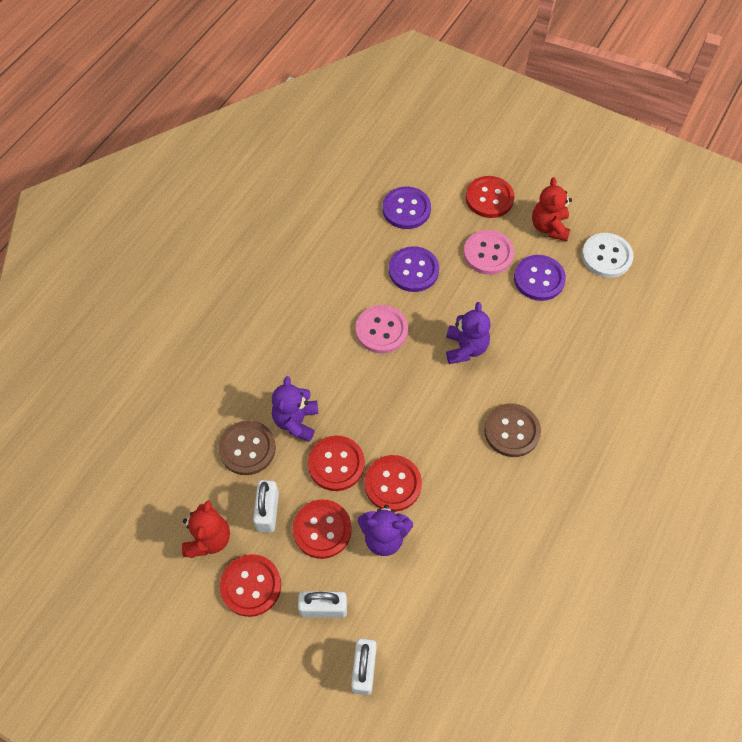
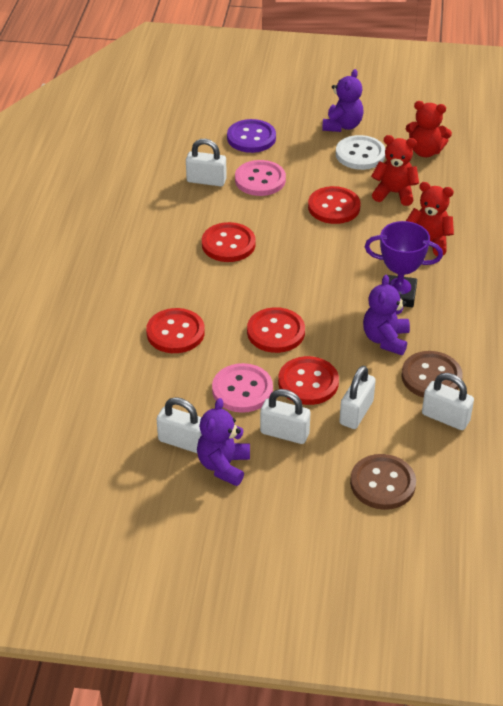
purple button: 3 -> 1
purple trophy: 0 -> 1
red teddy bear: 2 -> 3
white padlock: 3 -> 5

